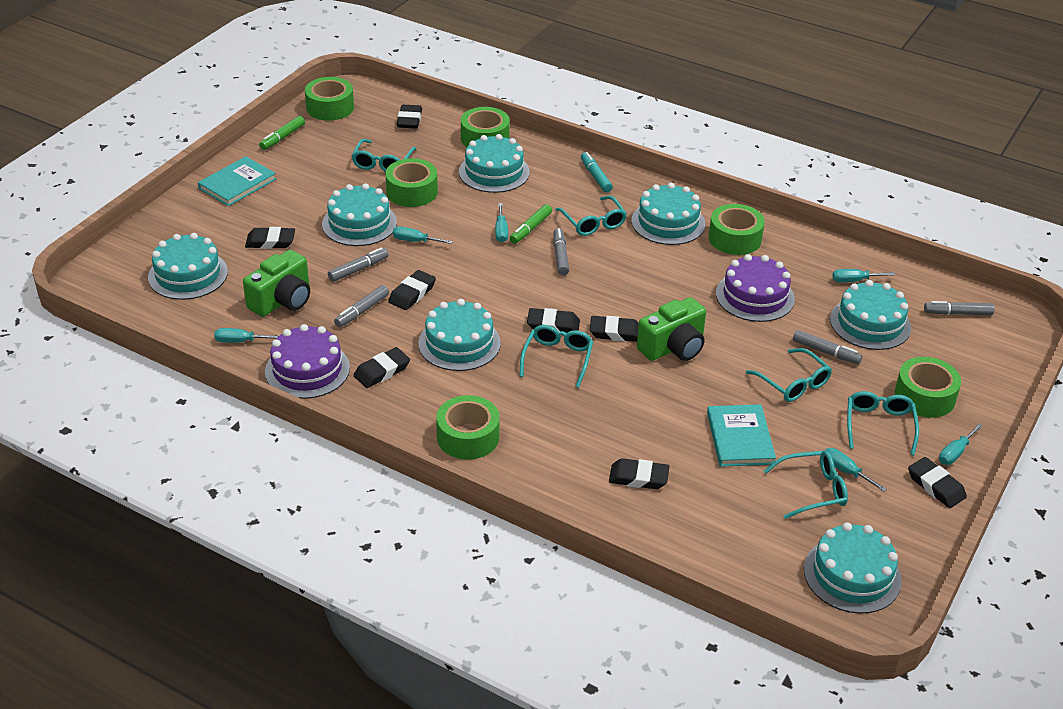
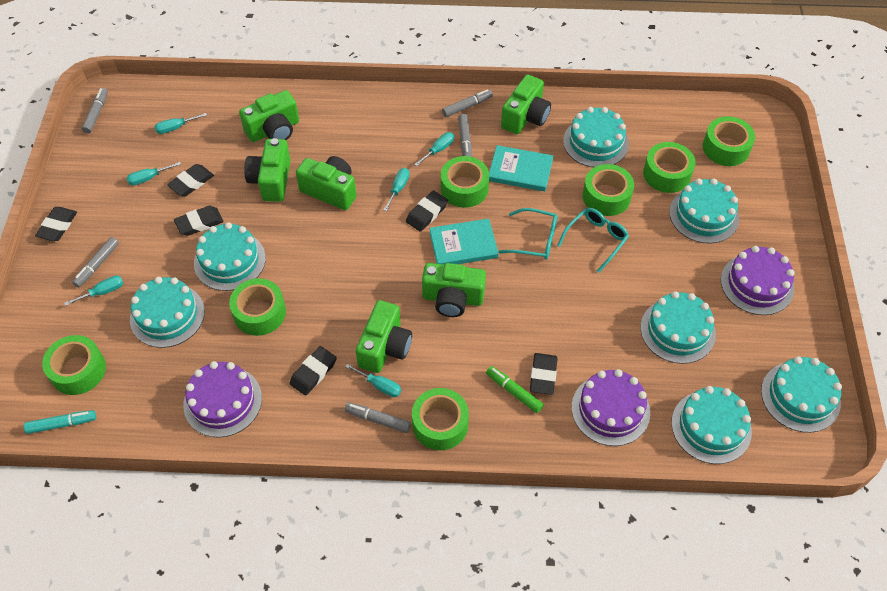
black eraser: 8 -> 6
green camera: 2 -> 6
green marker: 2 -> 1
green tape: 6 -> 7
purple cake: 2 -> 3
turquoise glasses: 6 -> 2

